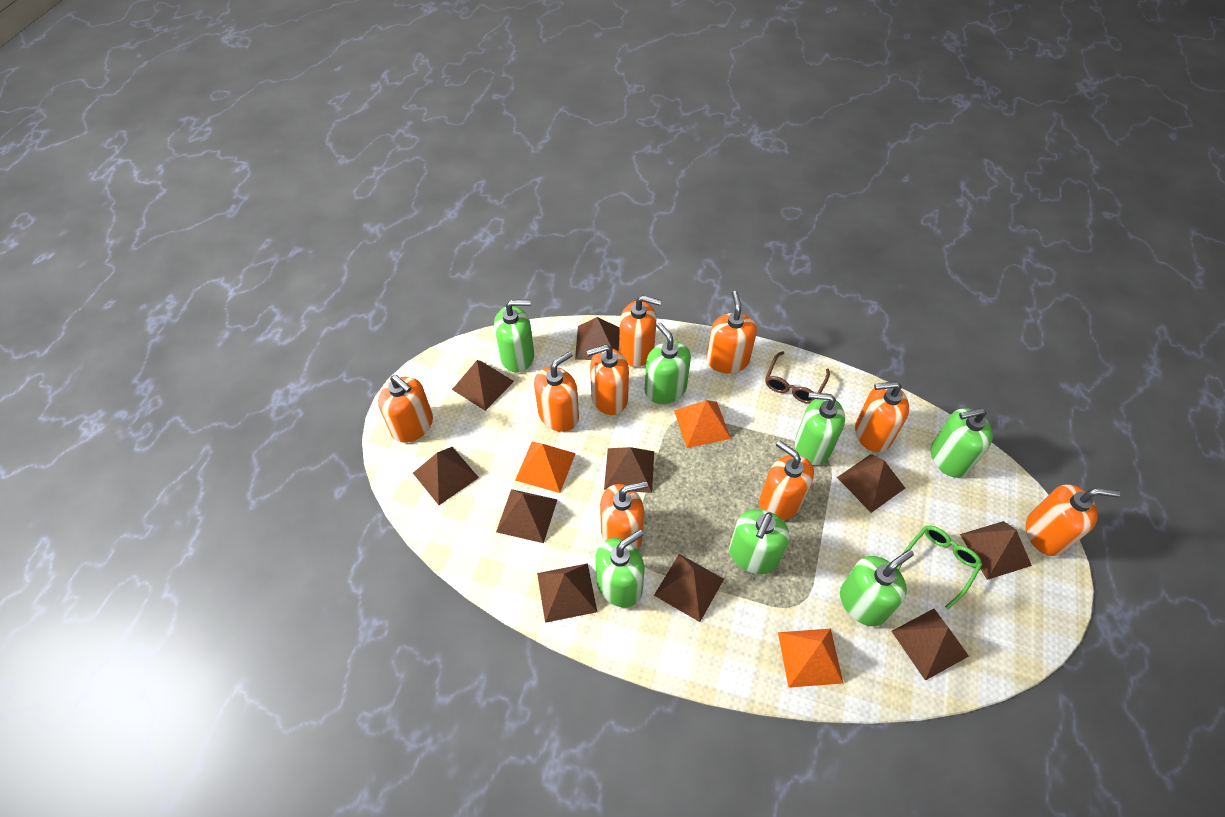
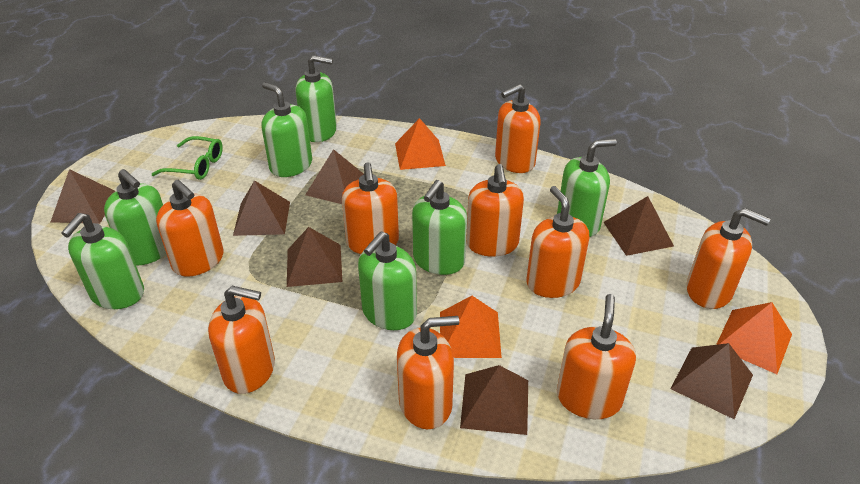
brown glasses: 1 -> 0
brown pyramid: 10 -> 7

